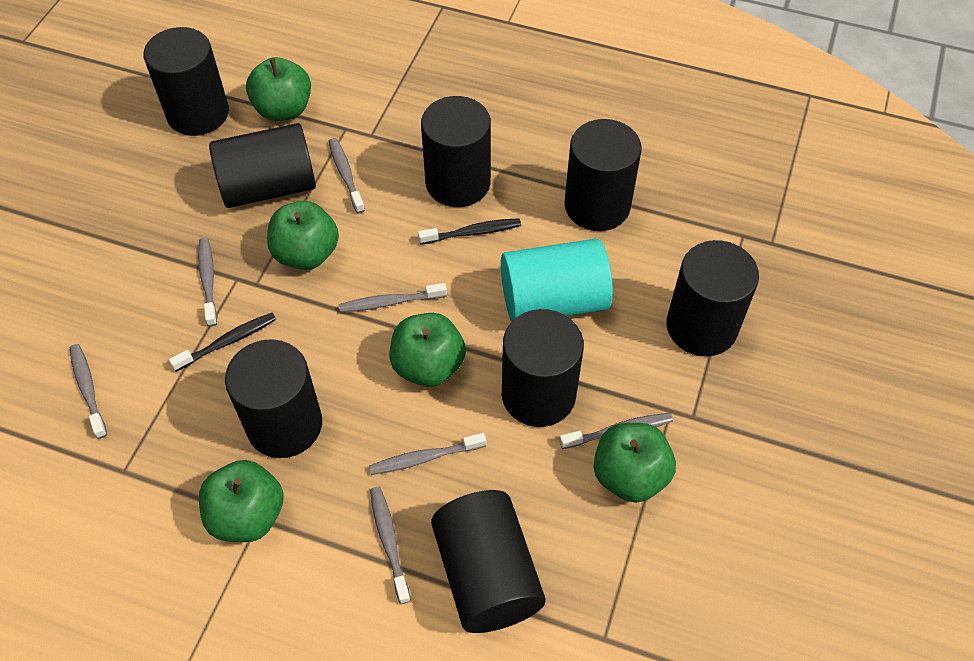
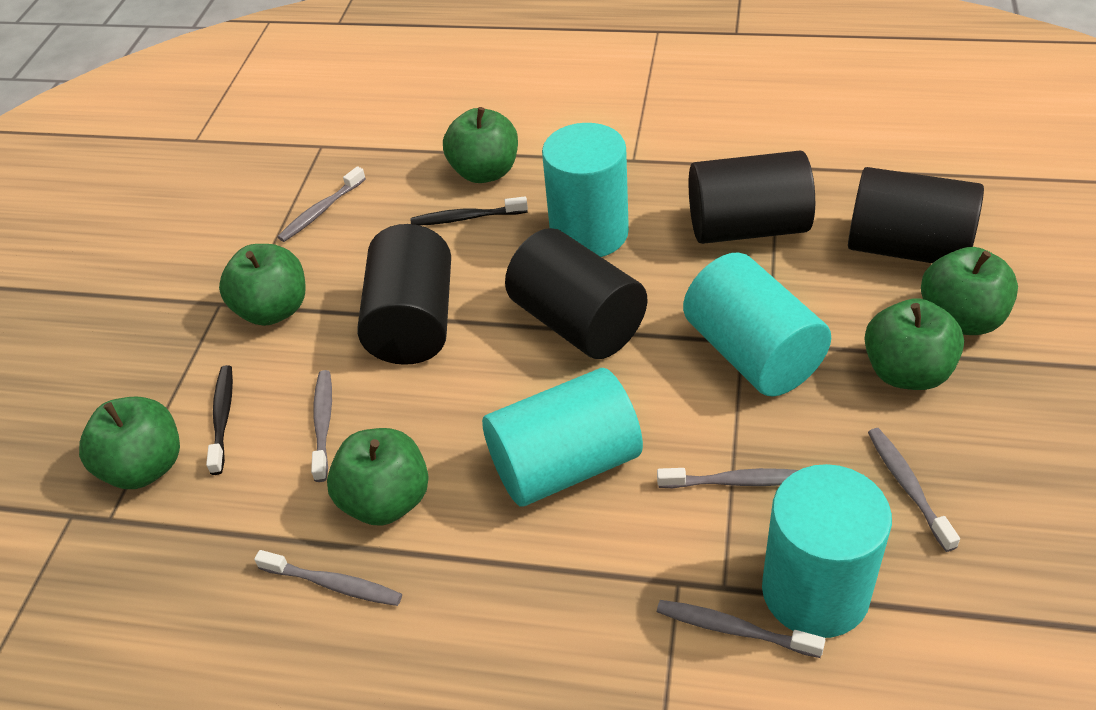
black cylinder: 8 -> 4
green apple: 5 -> 6
grey toothbrush: 7 -> 6
turquoise cylinder: 1 -> 4

